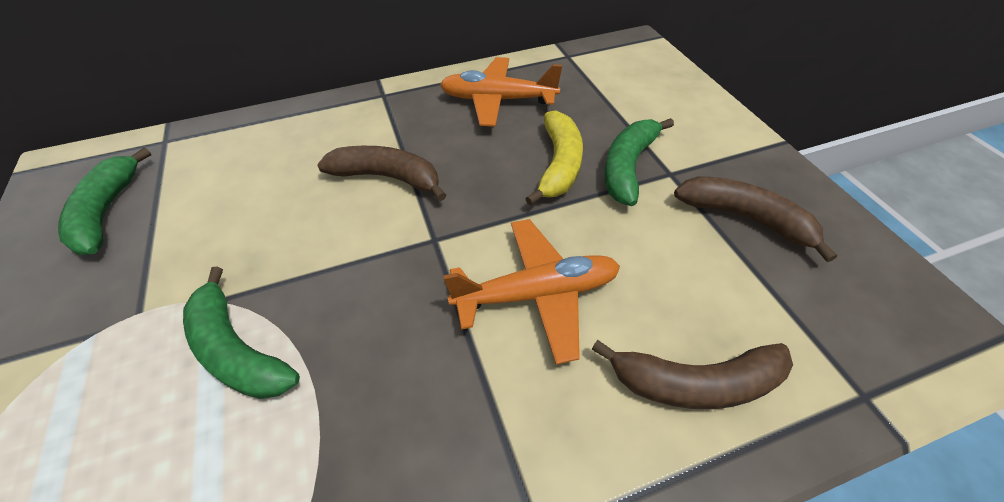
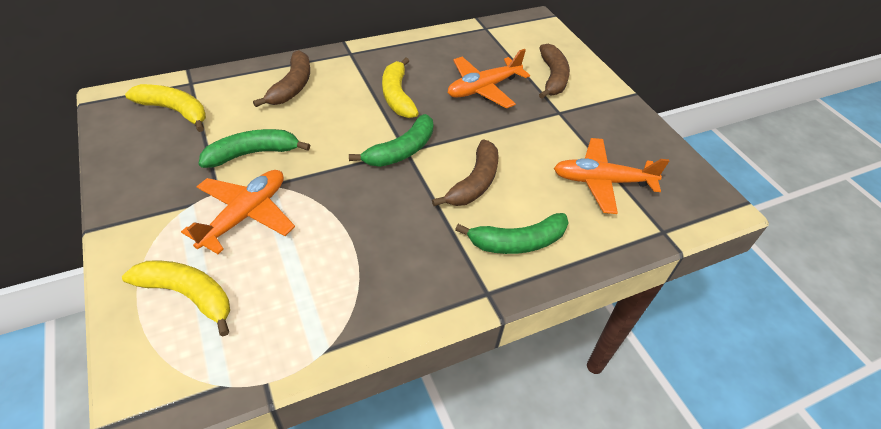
orange plane: 2 -> 3
yellow banana: 1 -> 3

